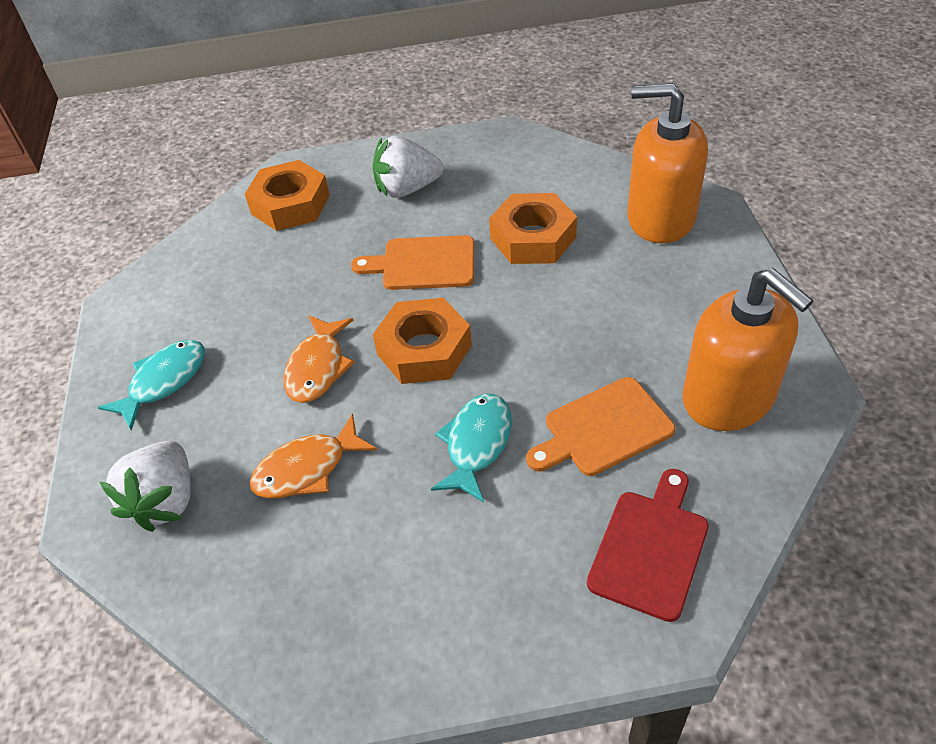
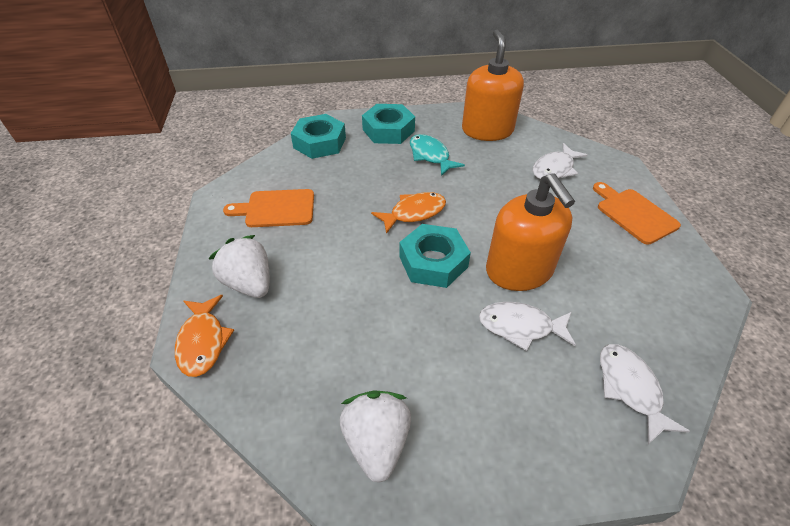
orange nut: 3 -> 0
red cutting board: 1 -> 0
turquoise fish: 2 -> 1
turquoise nut: 0 -> 3
white fish: 0 -> 3

